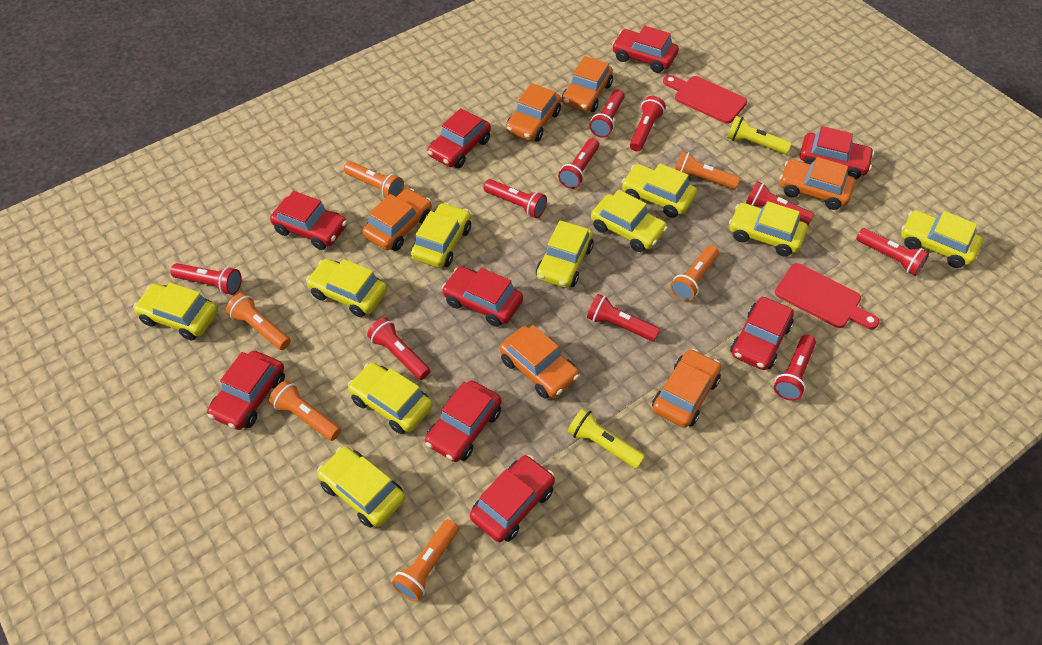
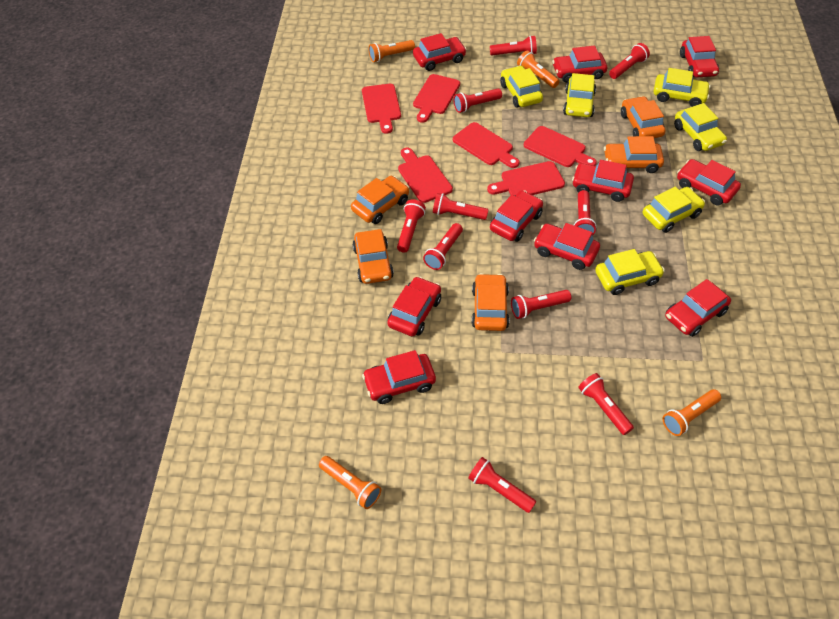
orange car: 6 -> 5
orange flashlight: 6 -> 4
red car: 9 -> 10
red cutting board: 2 -> 6
yellow car: 10 -> 6
yellow flashlight: 2 -> 0

